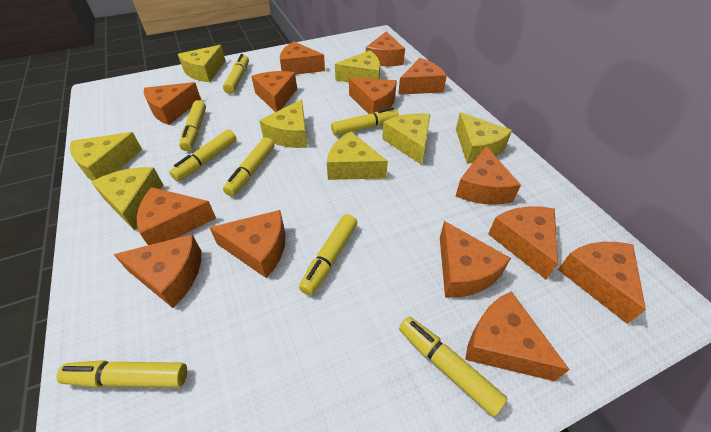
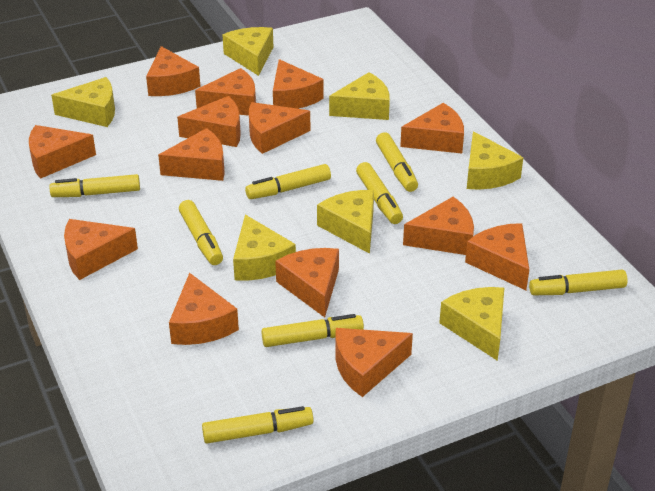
yellow cheese: 8 -> 7

